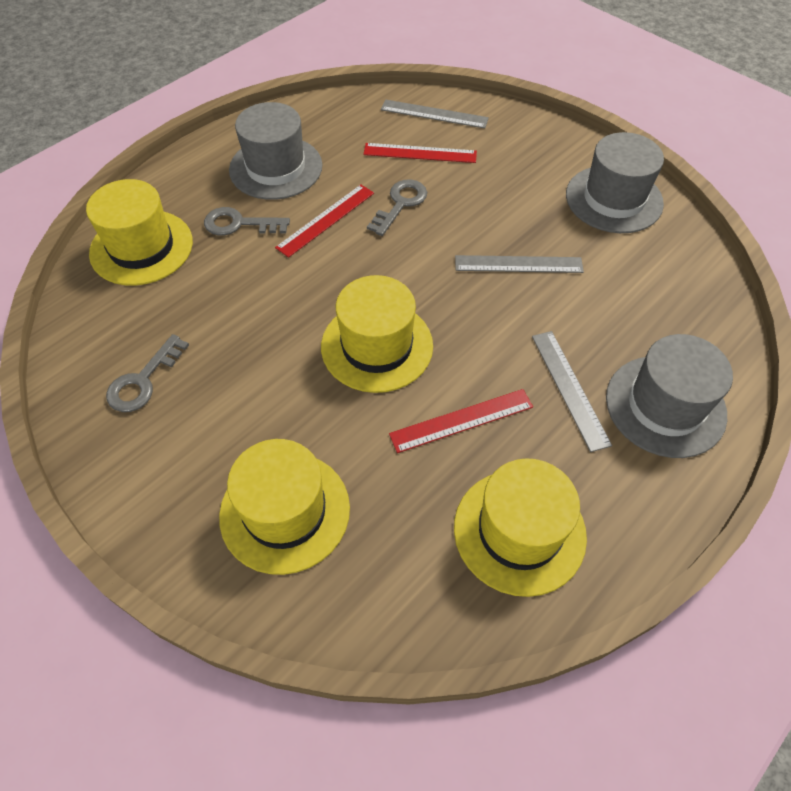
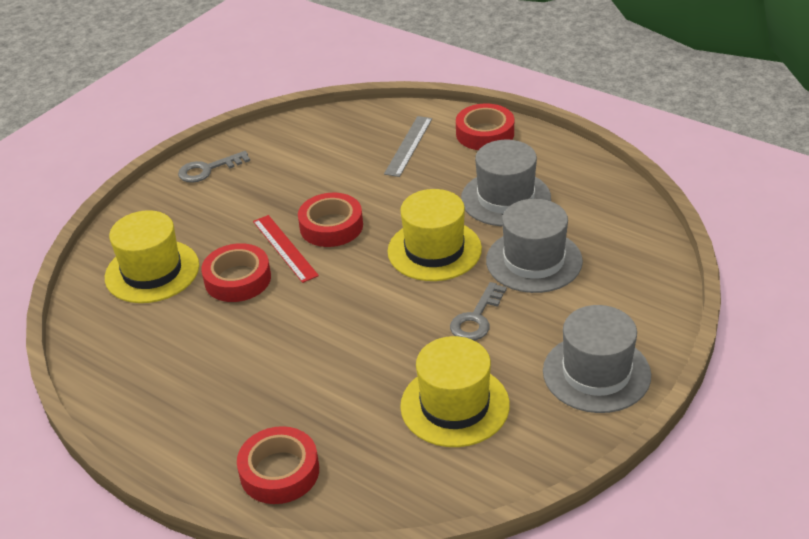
grey key: 3 -> 2
grey ruler: 3 -> 1
red ruler: 3 -> 1
red tape: 0 -> 4
yellow hat: 4 -> 3

